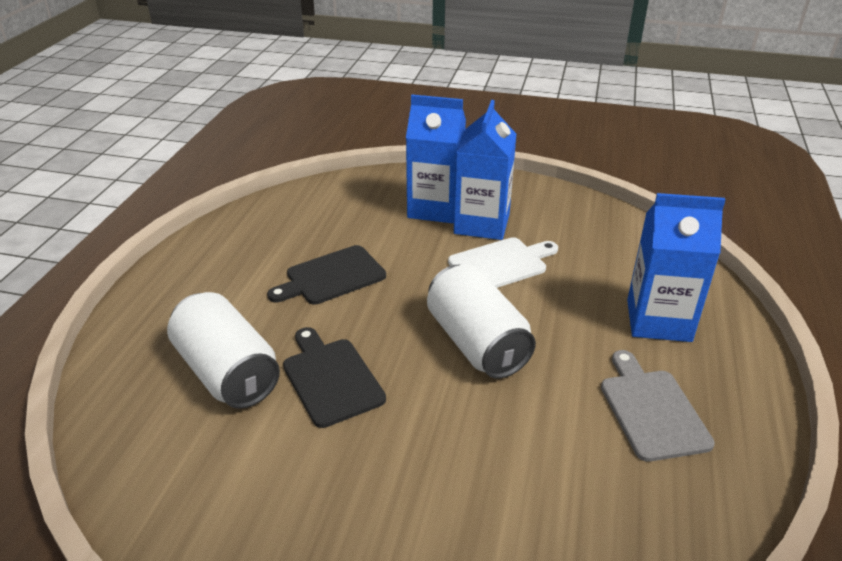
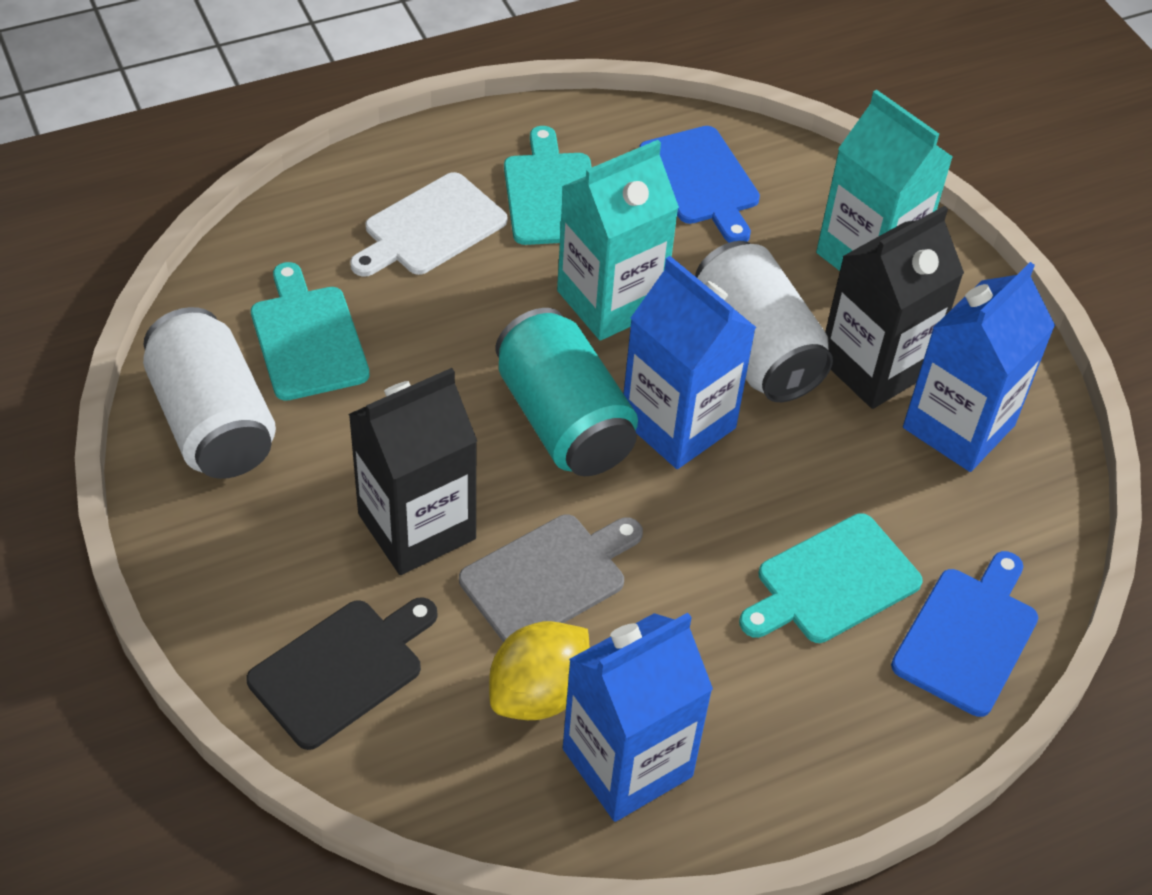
black carton: 0 -> 2
black cutting board: 2 -> 1
blue cutting board: 0 -> 2
turquoise can: 0 -> 1
turquoise carton: 0 -> 2
turquoise cutting board: 0 -> 3
yellow lemon: 0 -> 1

